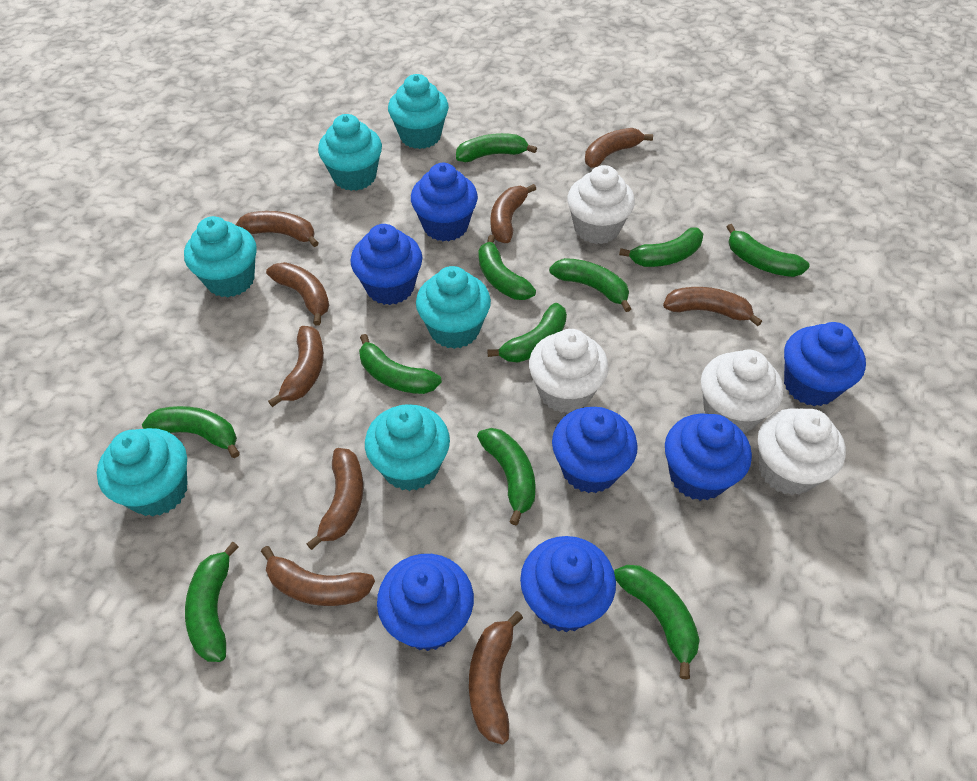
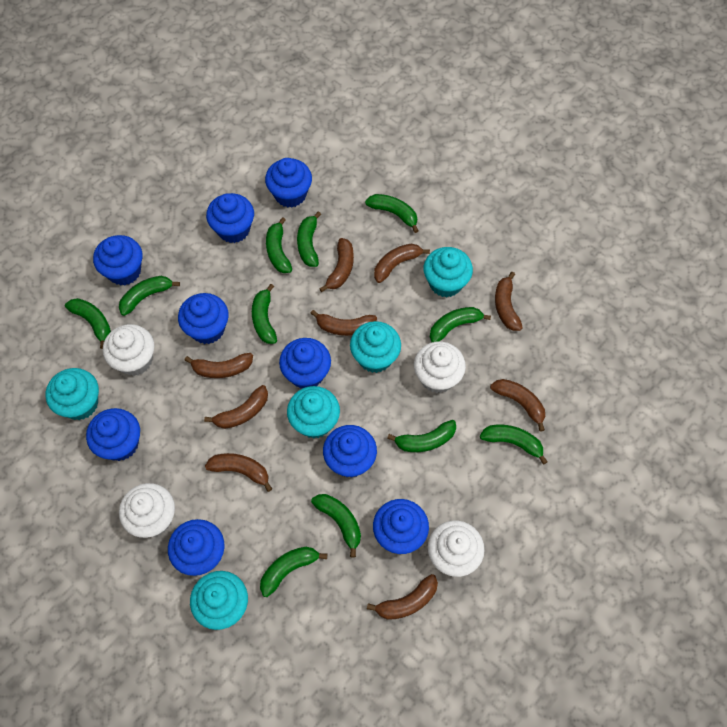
blue cupcake: 7 -> 9
turquoise cupcake: 6 -> 5

